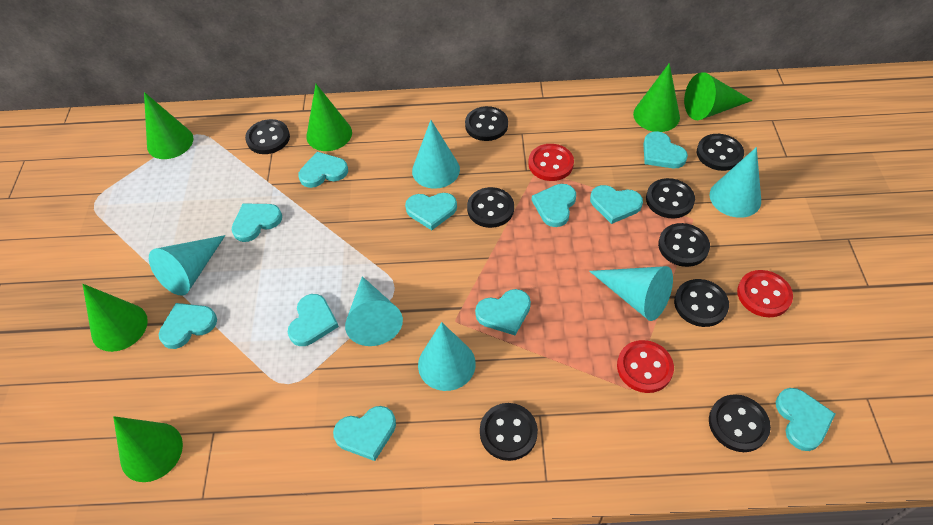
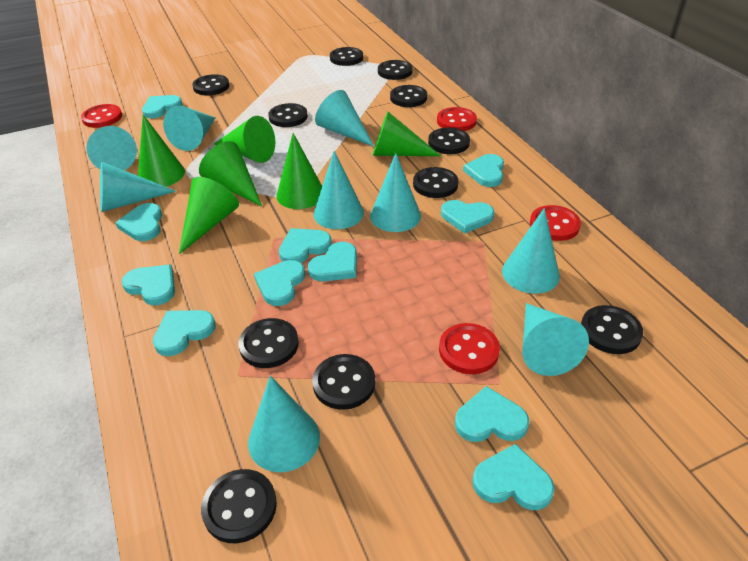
black button: 9 -> 11
red button: 3 -> 4
turquoise cone: 6 -> 9

